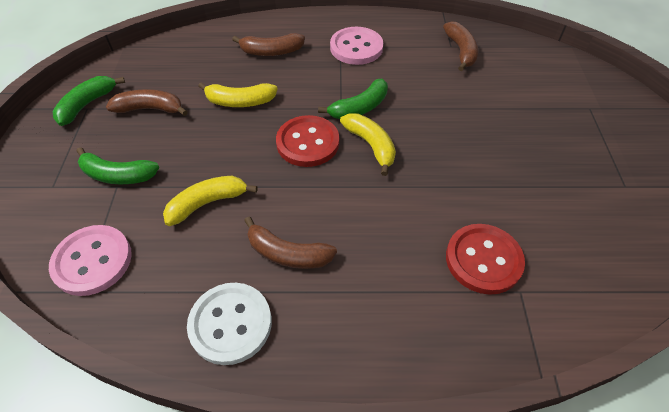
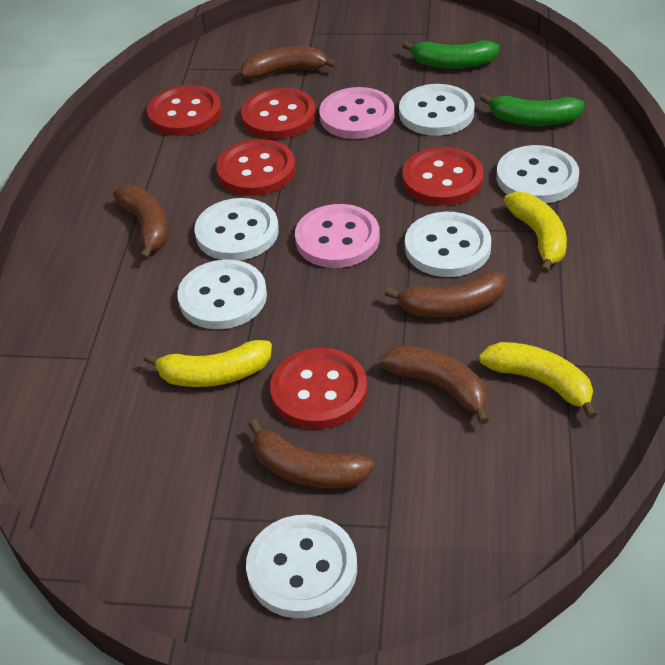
brown banana: 4 -> 5
green banana: 3 -> 2
red button: 2 -> 5
white button: 1 -> 6

